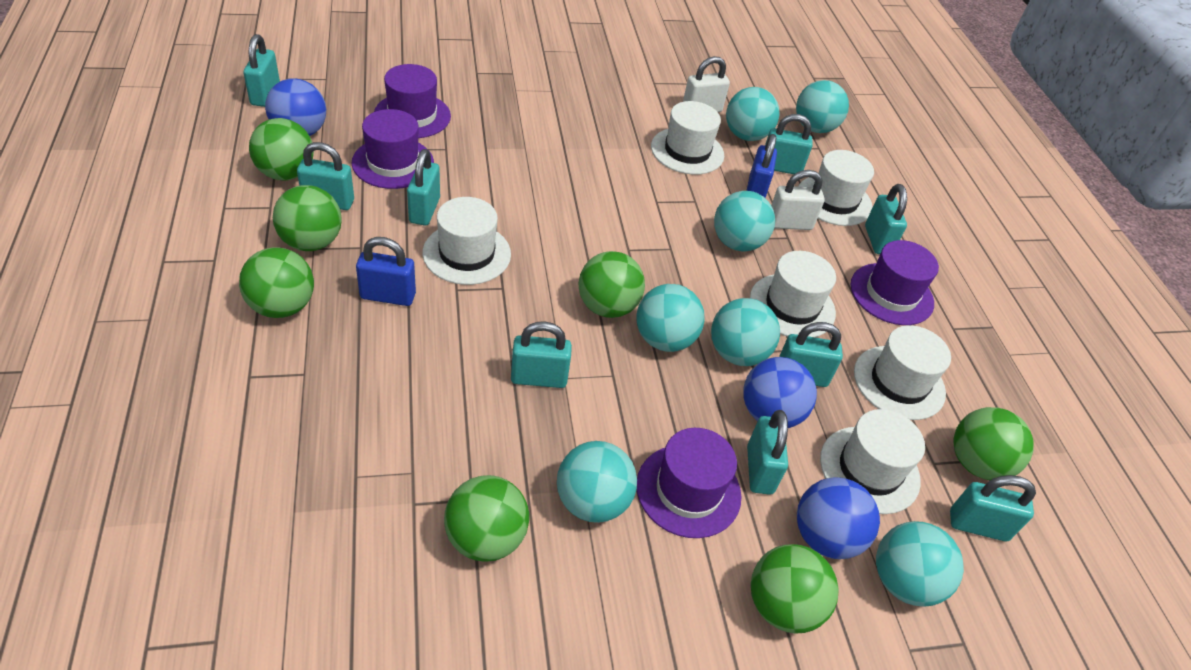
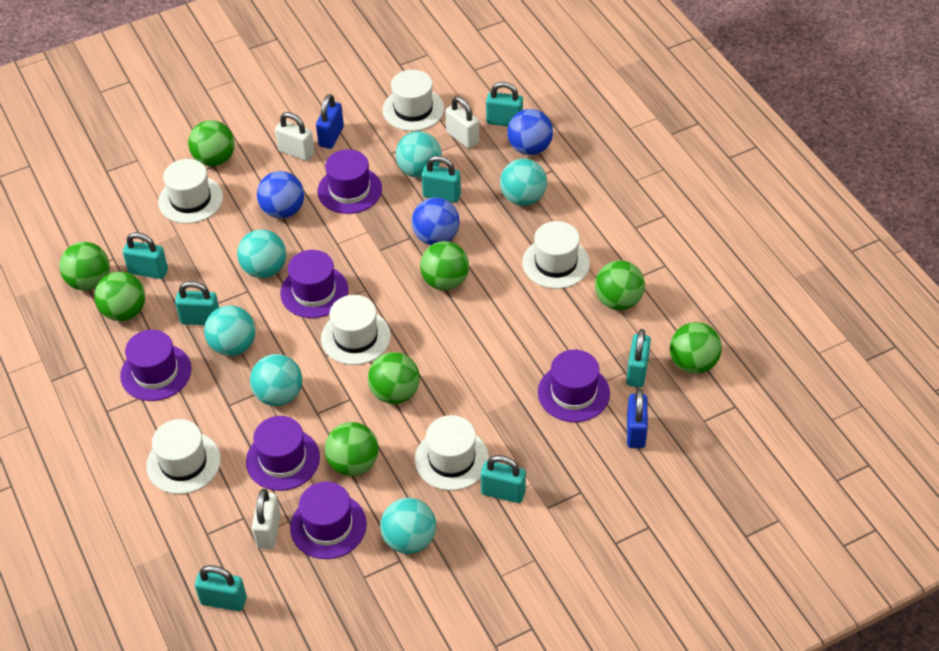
green ball: 7 -> 8
purple hat: 4 -> 6
turquoise ball: 7 -> 6
turquoise padlock: 9 -> 7
white padlock: 2 -> 3

